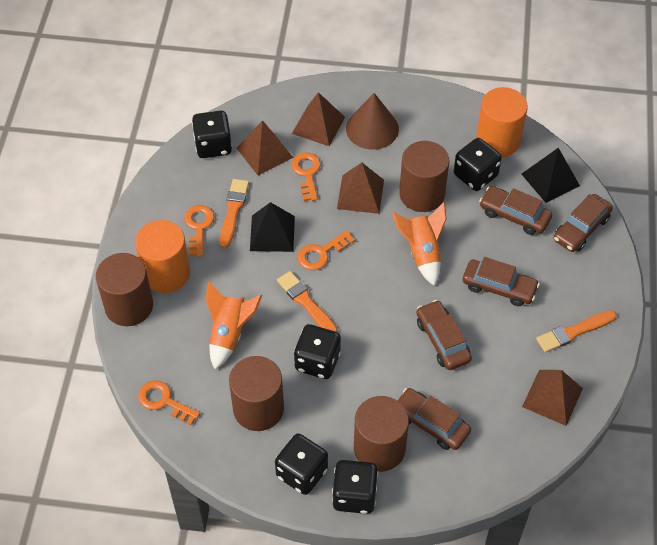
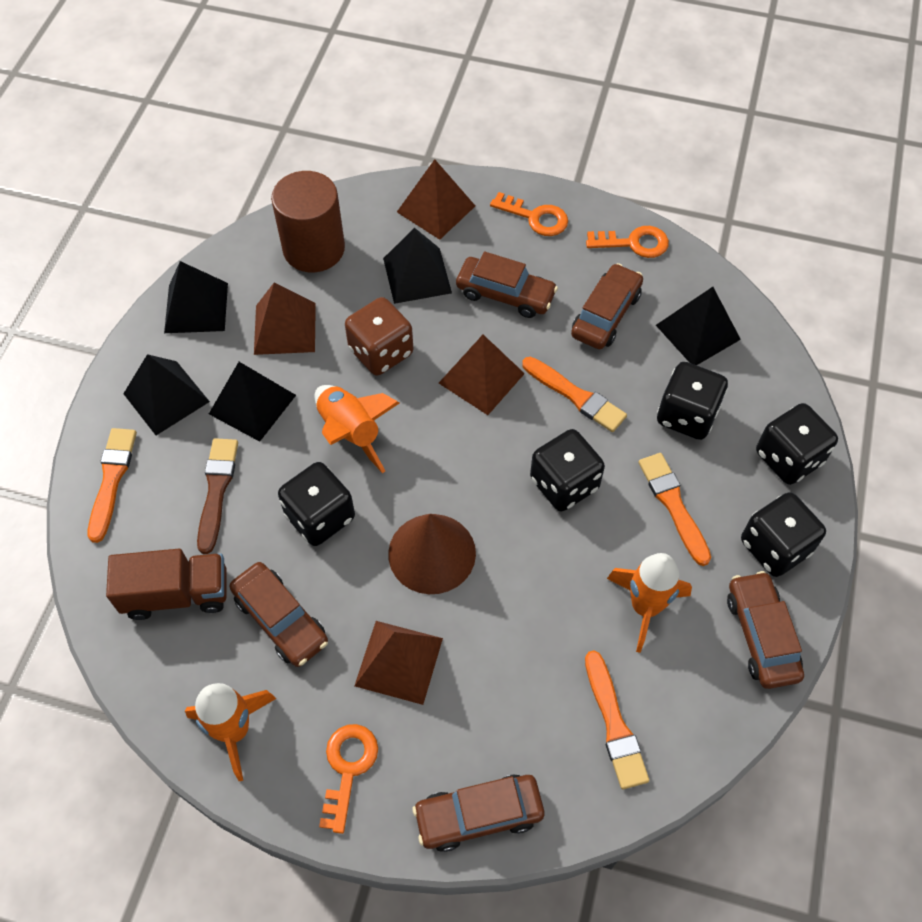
black pyramid: 2 -> 5
brown brush: 0 -> 1
brown cylinder: 4 -> 1
brown dice: 0 -> 1
brown truck: 0 -> 1
orange brush: 3 -> 4
orange cylinder: 2 -> 0
orange key: 4 -> 3
orange rocket: 2 -> 3

